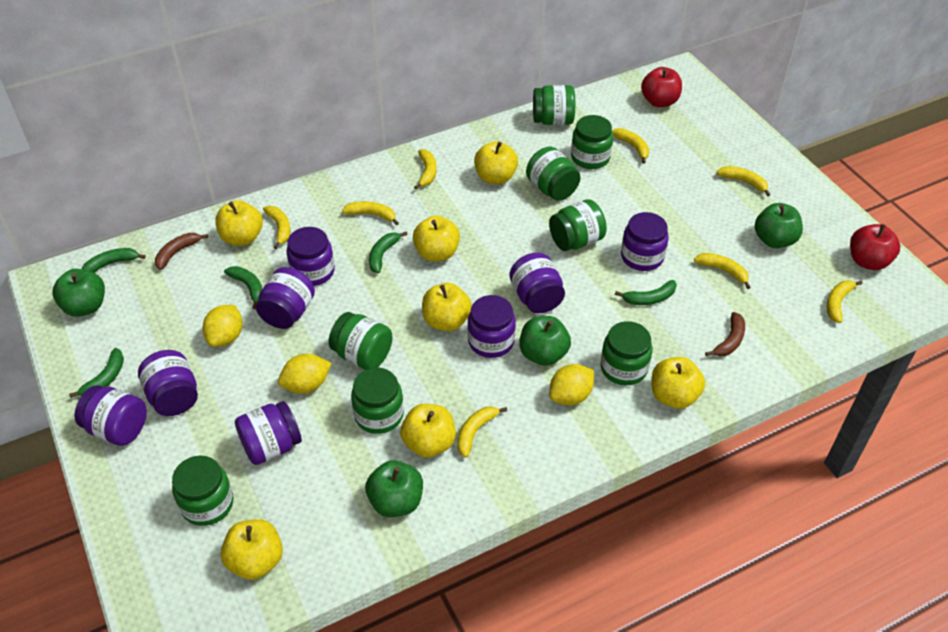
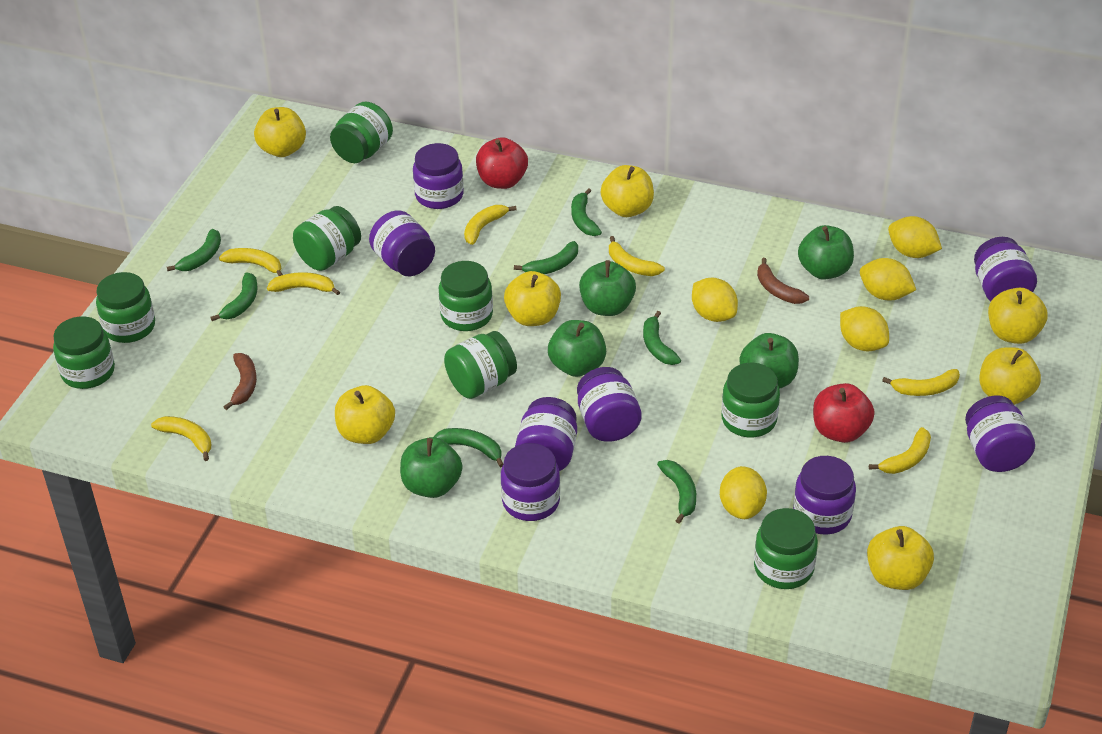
green apple: 4 -> 5
green banana: 5 -> 7
yellow banana: 8 -> 7
yellow lemon: 3 -> 5

